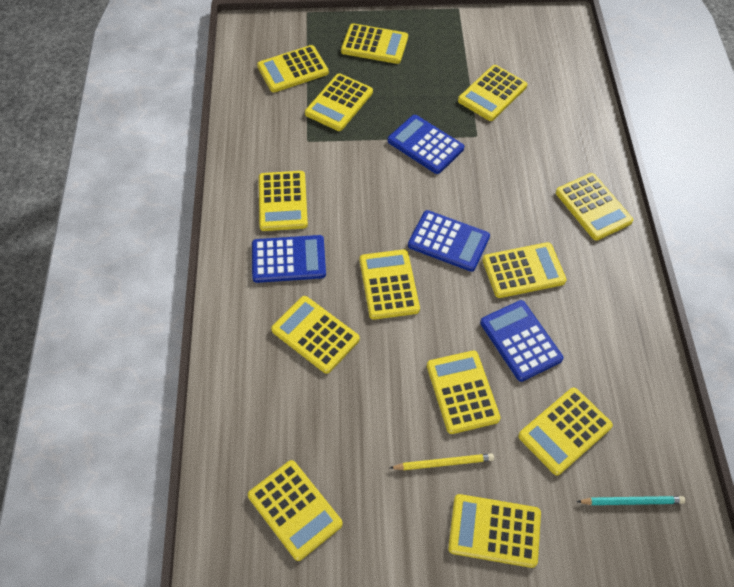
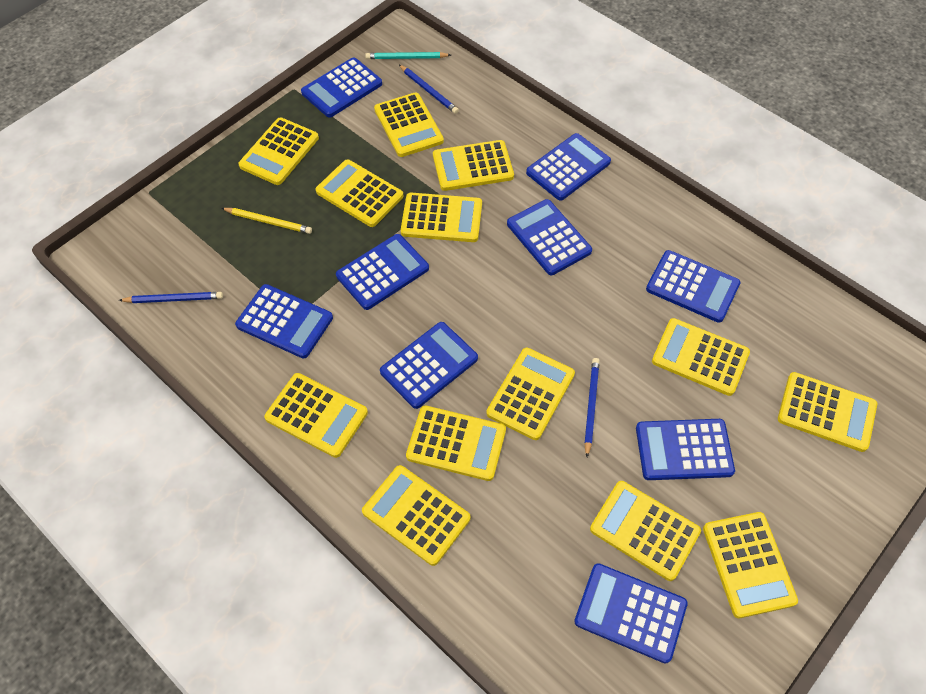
blue calculator: 4 -> 9
blue pencil: 0 -> 3

